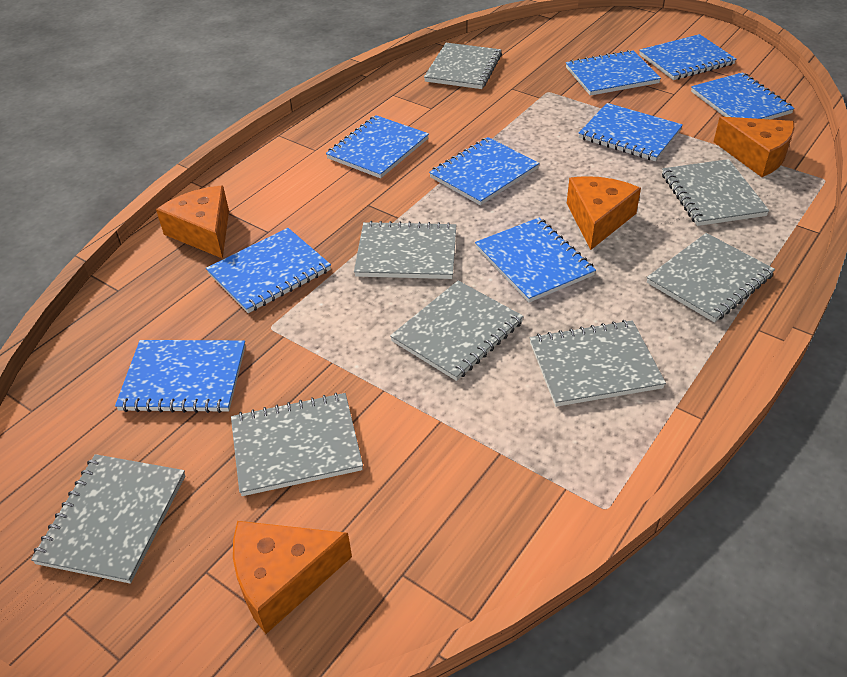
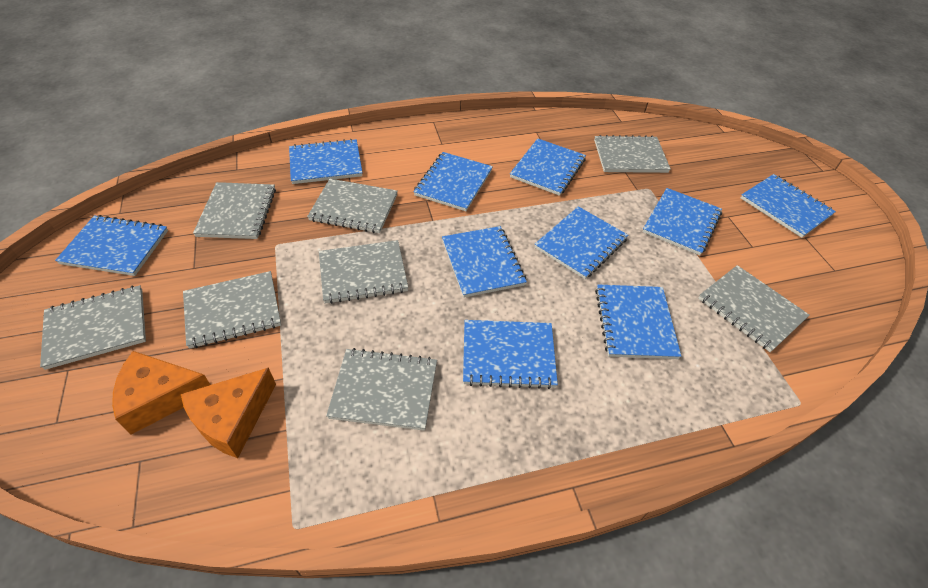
blue notebook: 9 -> 10
orange cheese: 4 -> 2

